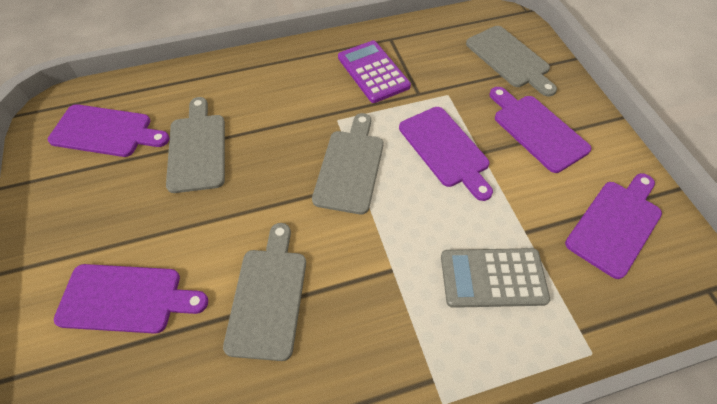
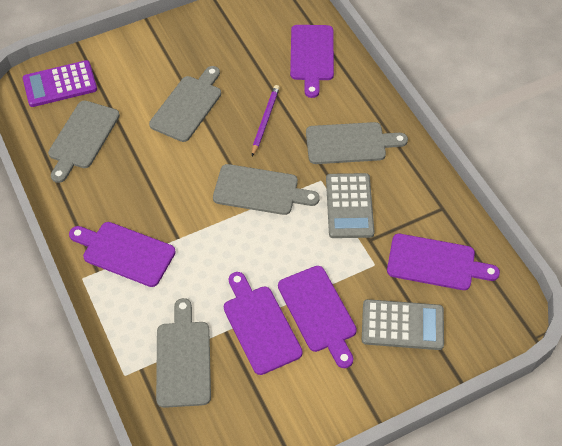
grey calculator: 1 -> 2
grey cutting board: 4 -> 5
purple pencil: 0 -> 1

